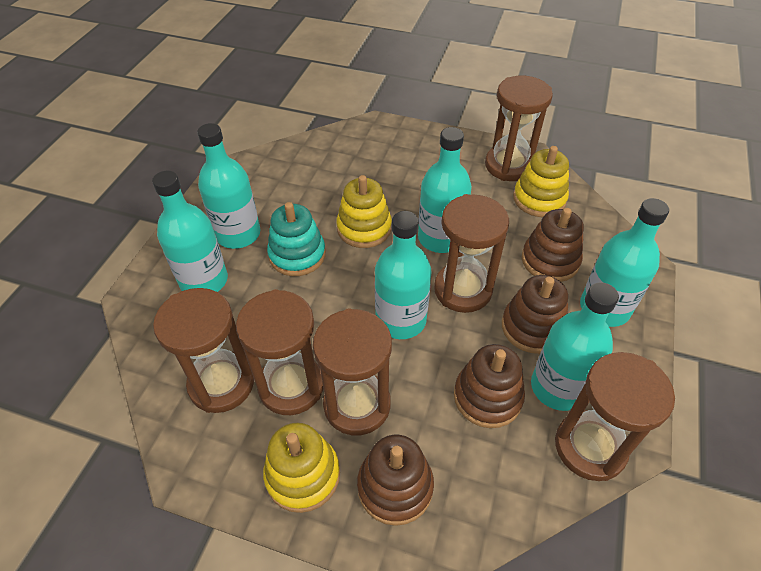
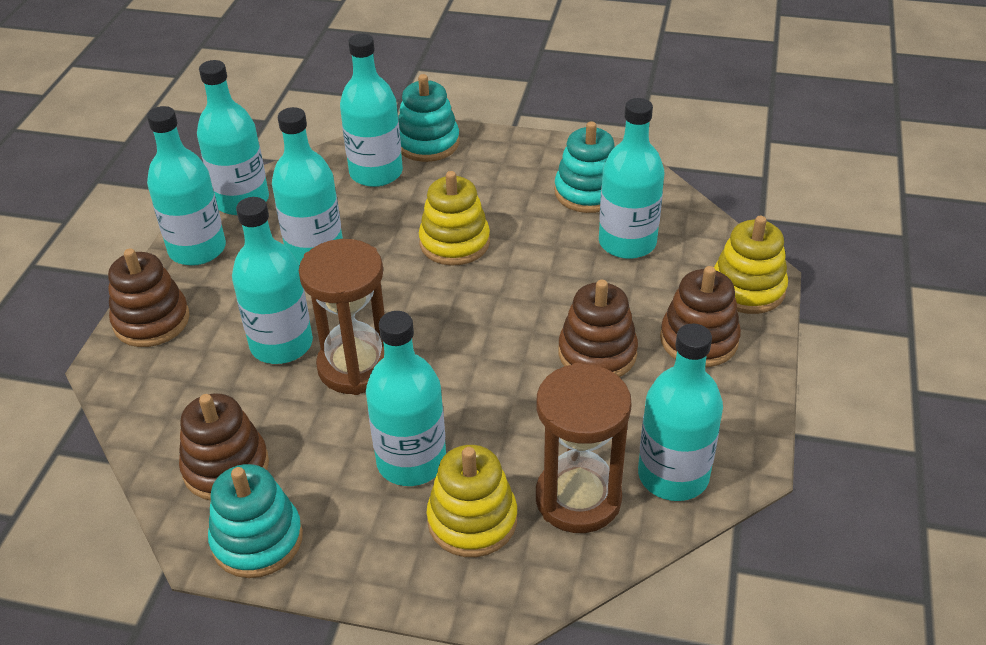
brown hourglass: 6 -> 2
turquoise bottle: 6 -> 8
turquoise stacking toy: 1 -> 3

